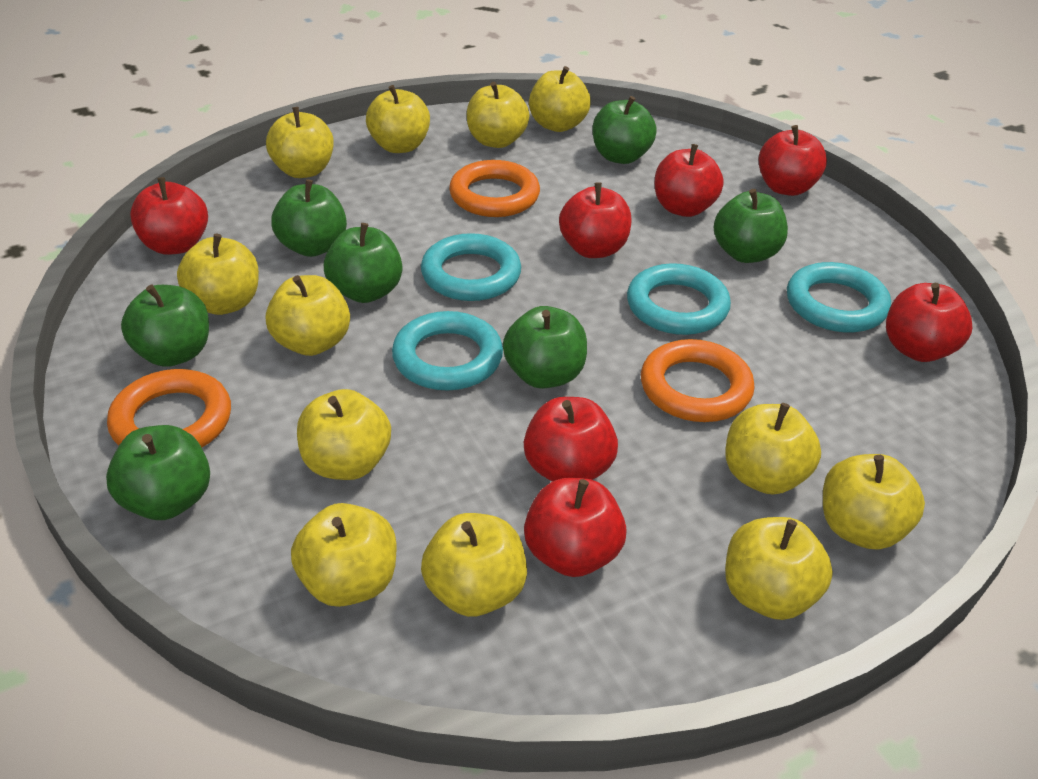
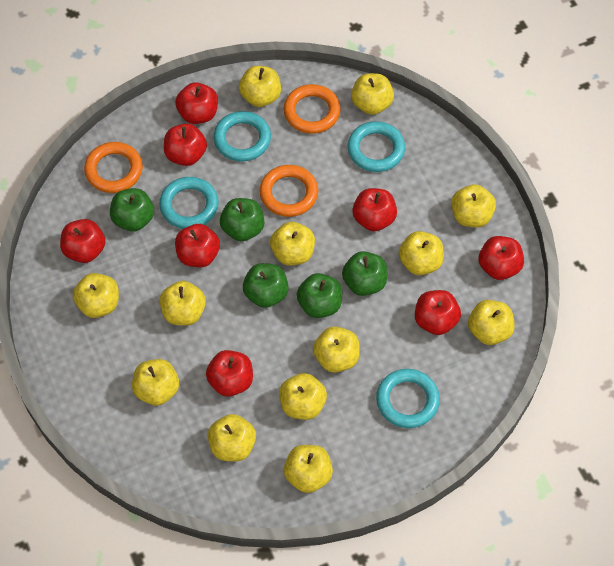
green apple: 7 -> 5
red apple: 7 -> 8
yellow apple: 12 -> 13

